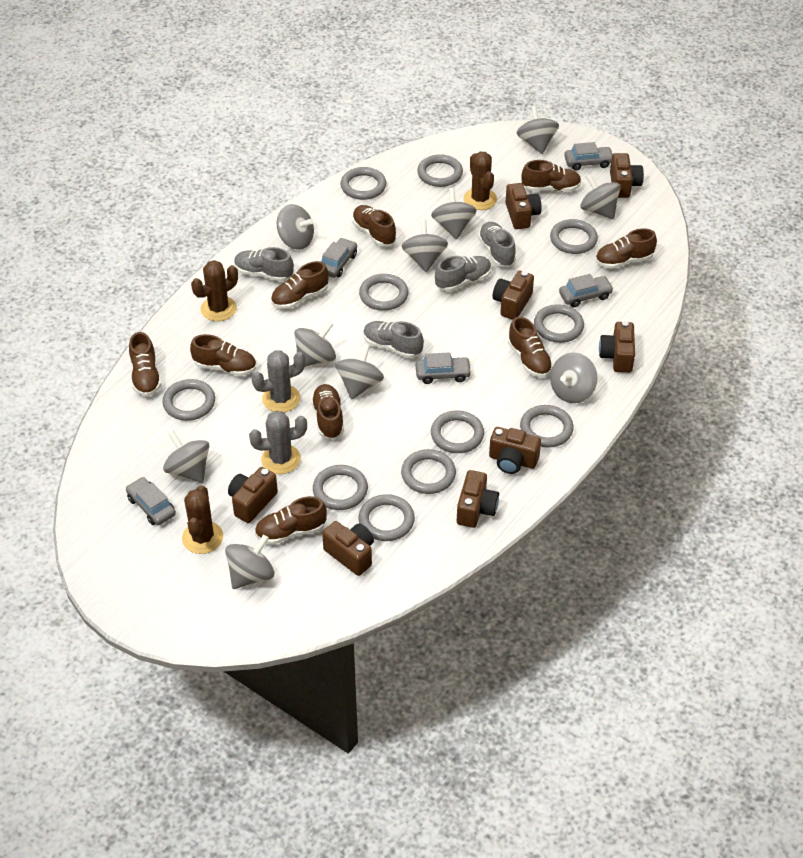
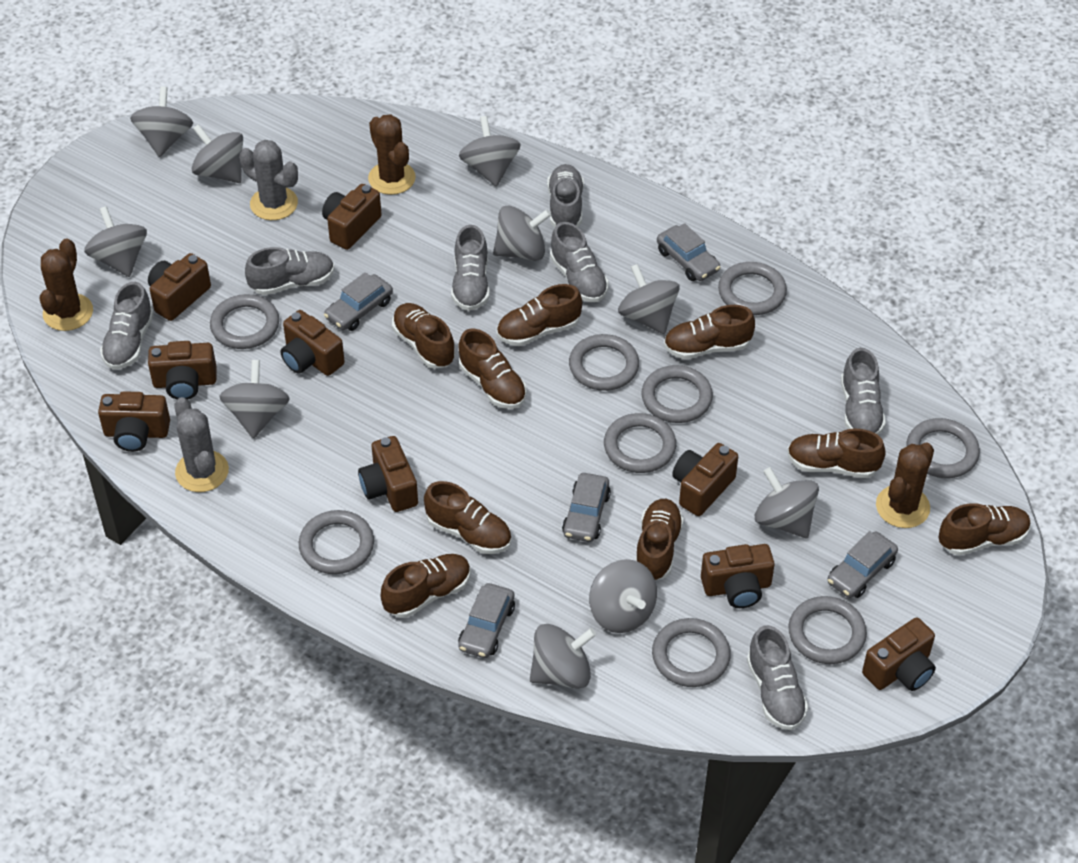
brown camera: 8 -> 9
grey ring: 11 -> 9
grey shoe: 4 -> 7

